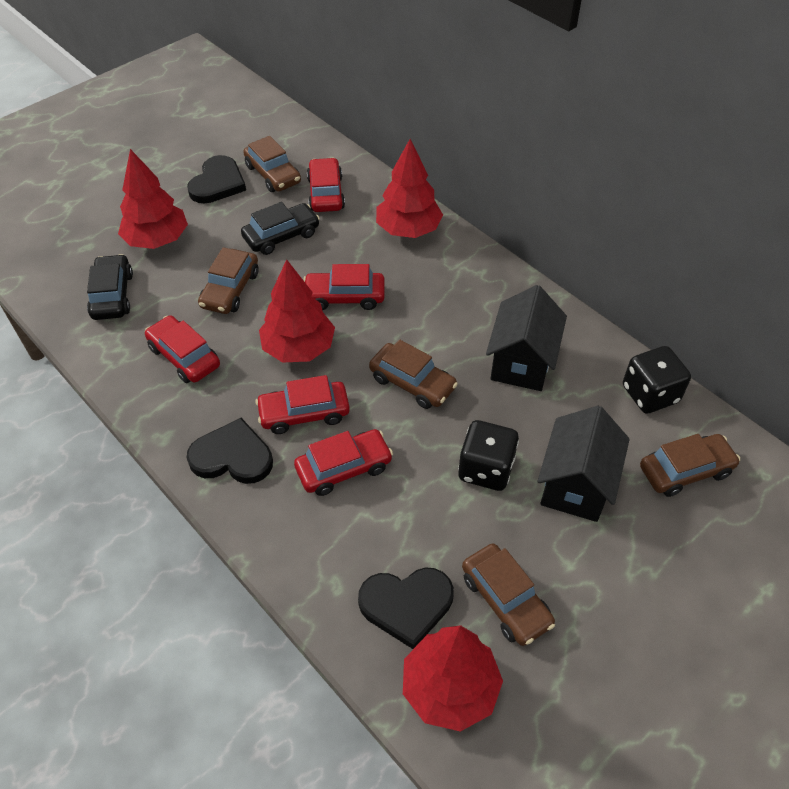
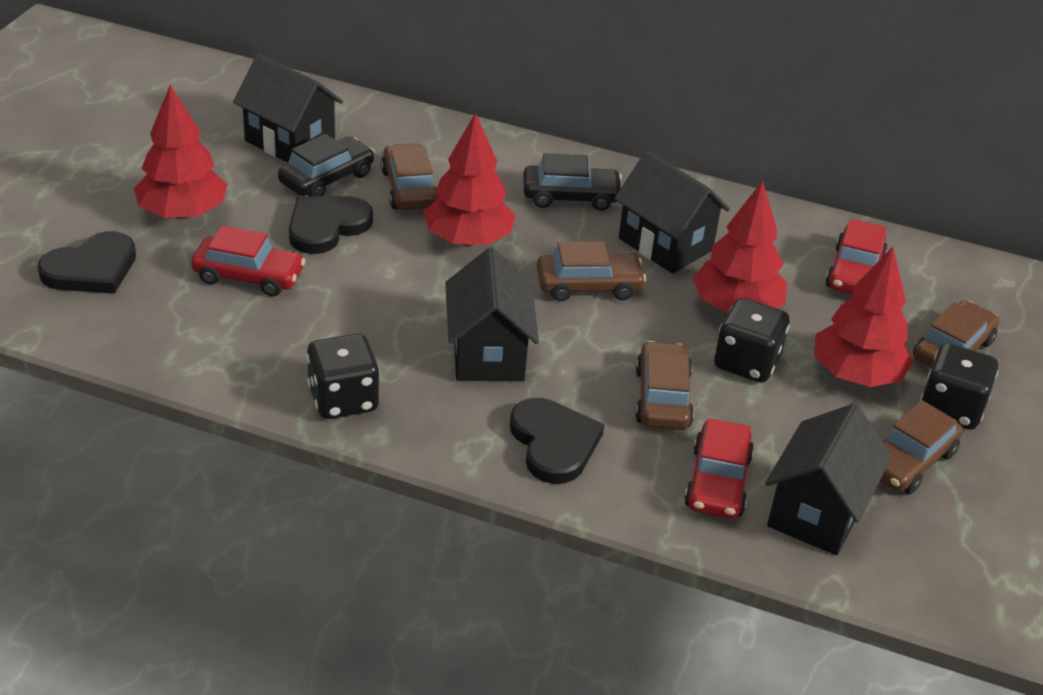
black dice: 2 -> 3
black house: 2 -> 4
red car: 5 -> 3

